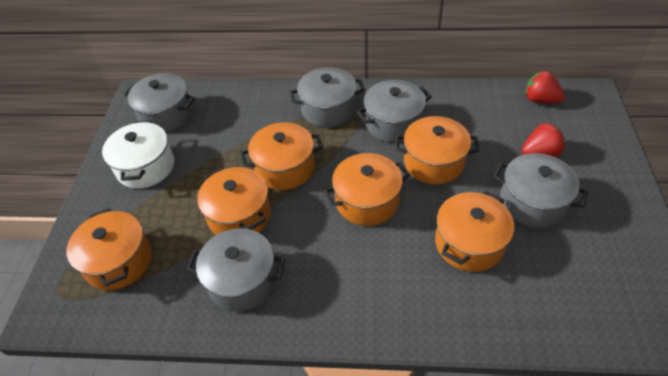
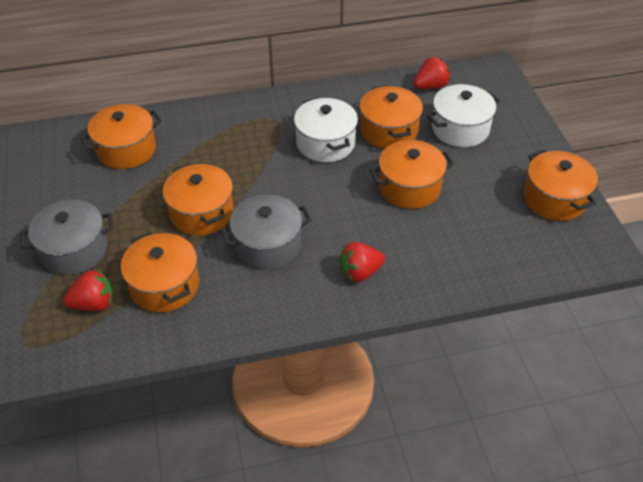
grey pot: 5 -> 2
red strawberry: 2 -> 3
white pot: 1 -> 2

